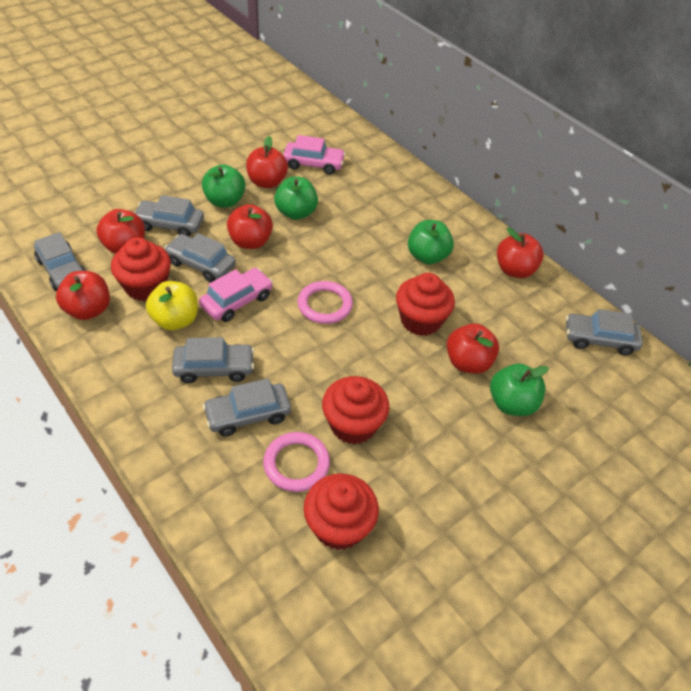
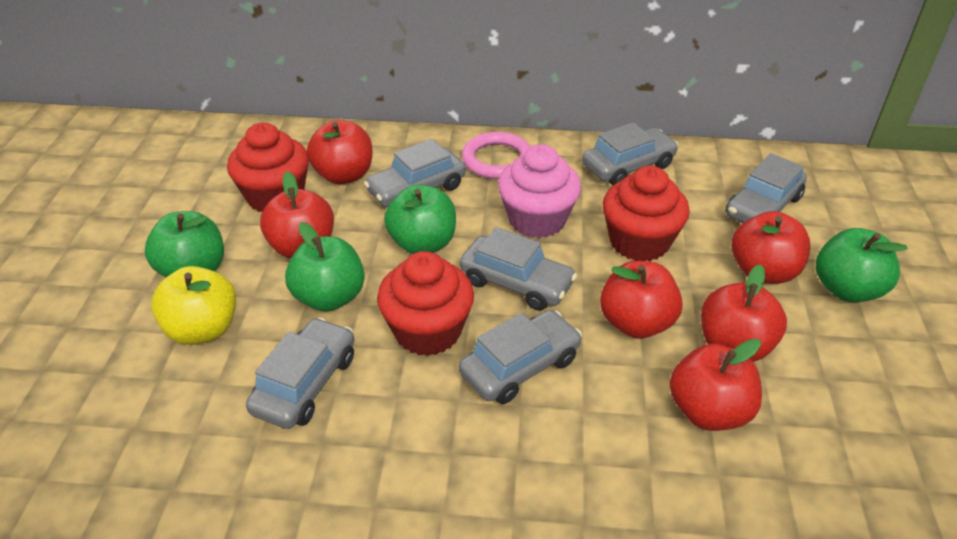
pink car: 2 -> 0
pink cupcake: 0 -> 1
pink ring: 2 -> 1
red cupcake: 4 -> 3

